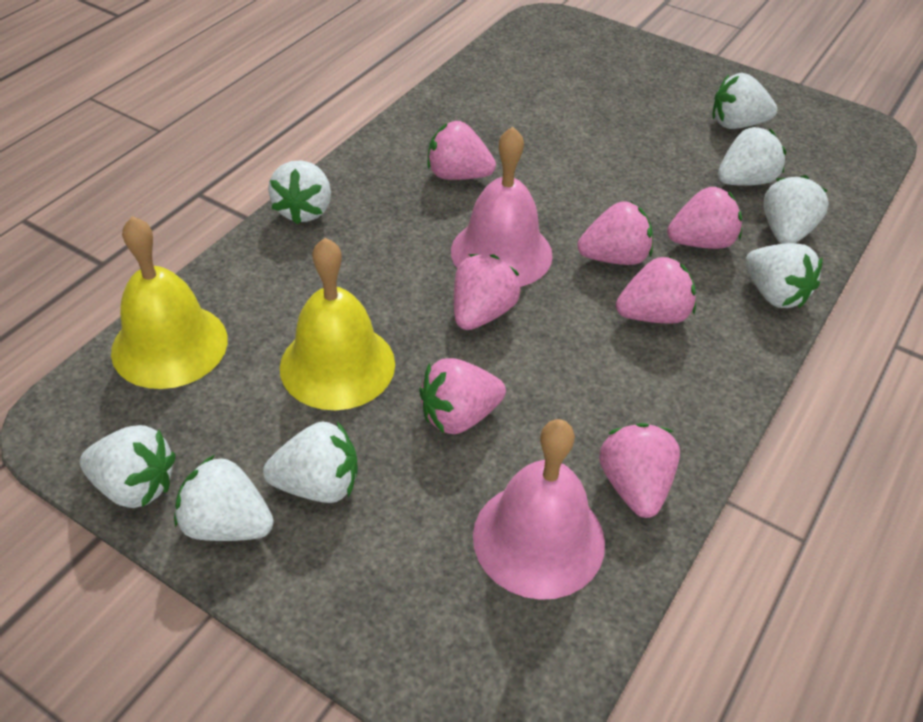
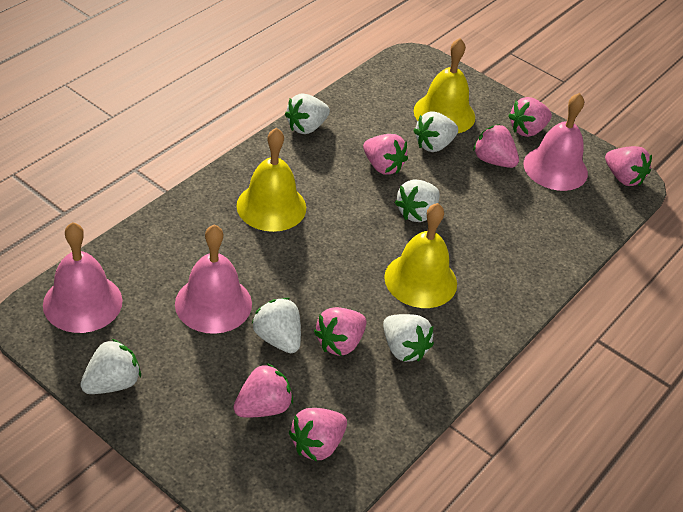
pink bell: 2 -> 3
white strawberry: 8 -> 6
yellow bell: 2 -> 3

